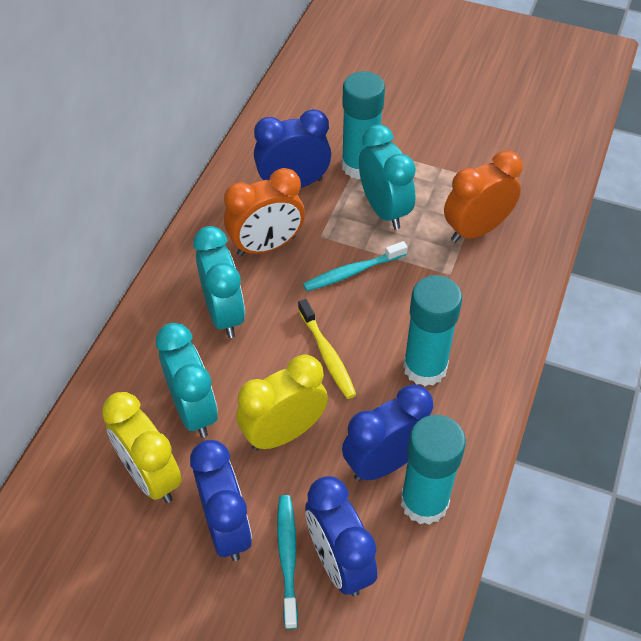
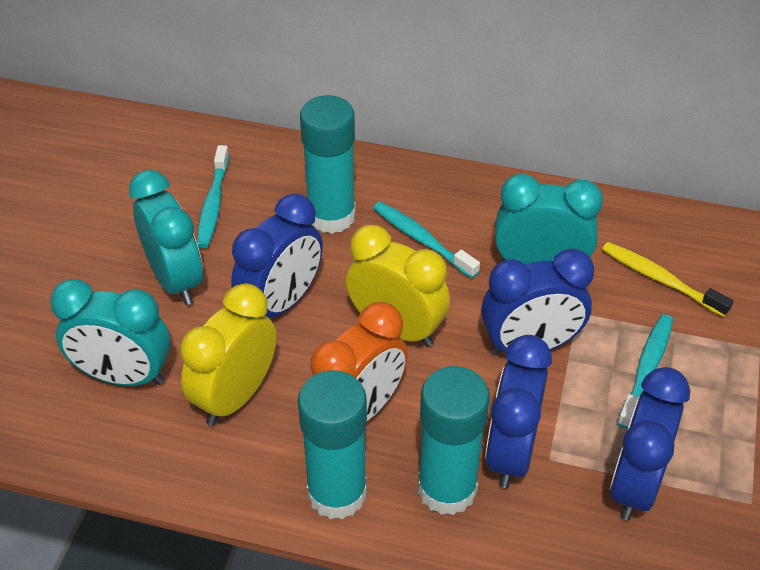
orange clock: 2 -> 1
turquoise toothbrush: 2 -> 3

